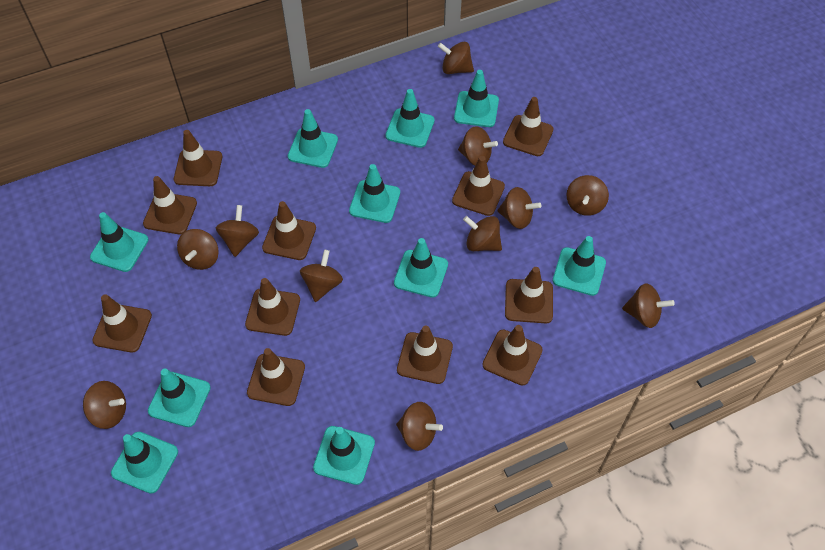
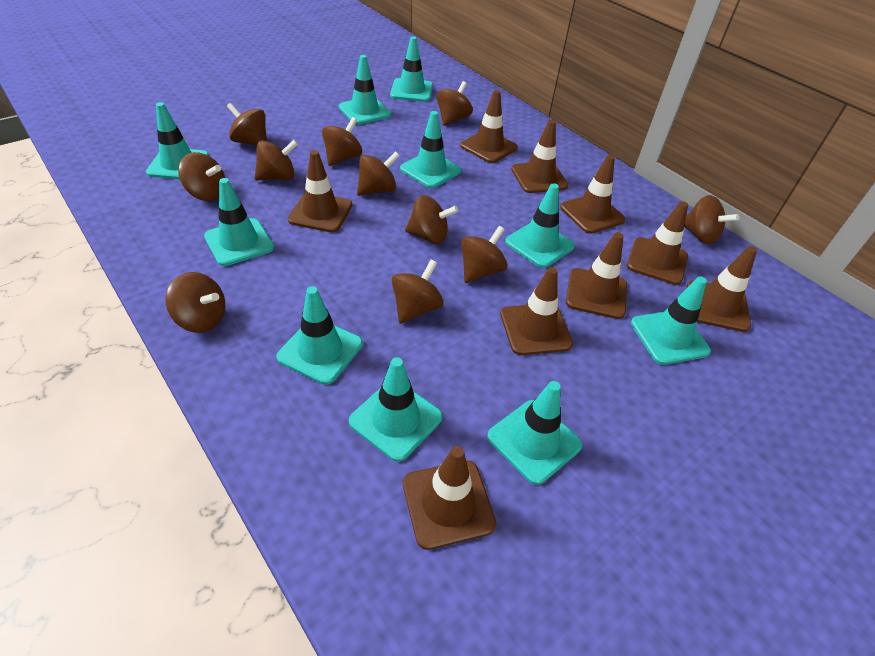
brown traffic cone: 11 -> 9

